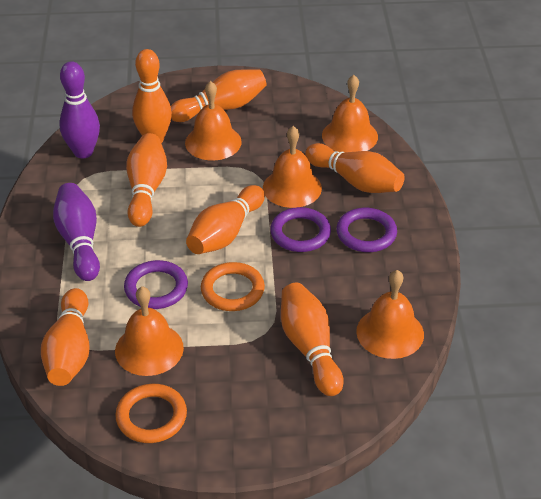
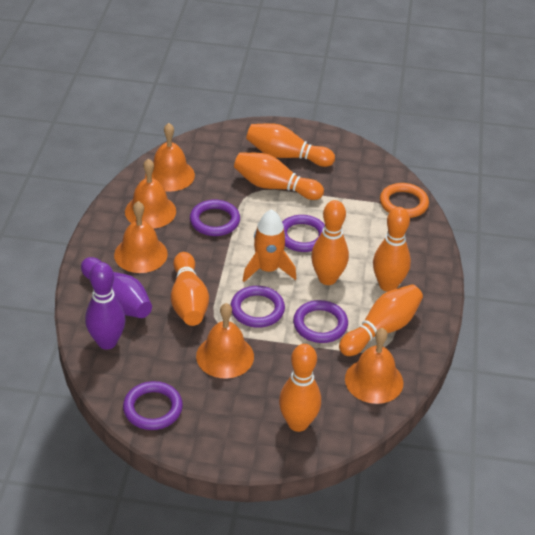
orange ring: 2 -> 1
orange rocket: 0 -> 1
purple ring: 3 -> 5

